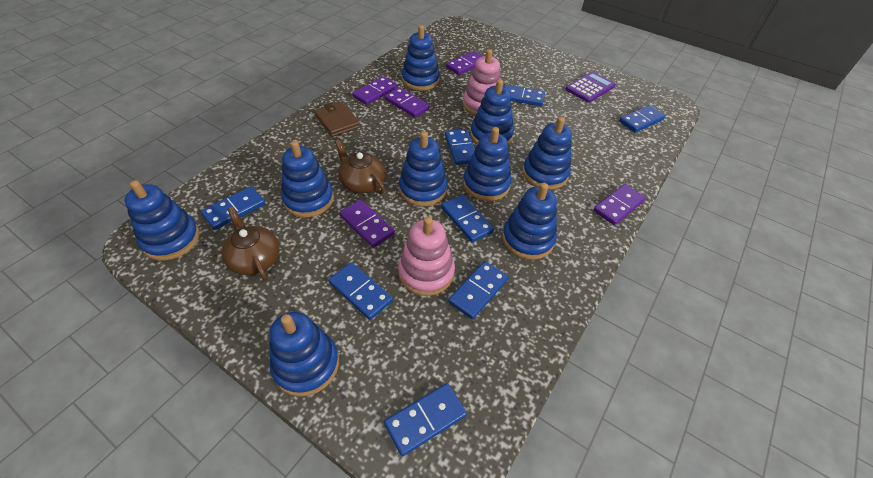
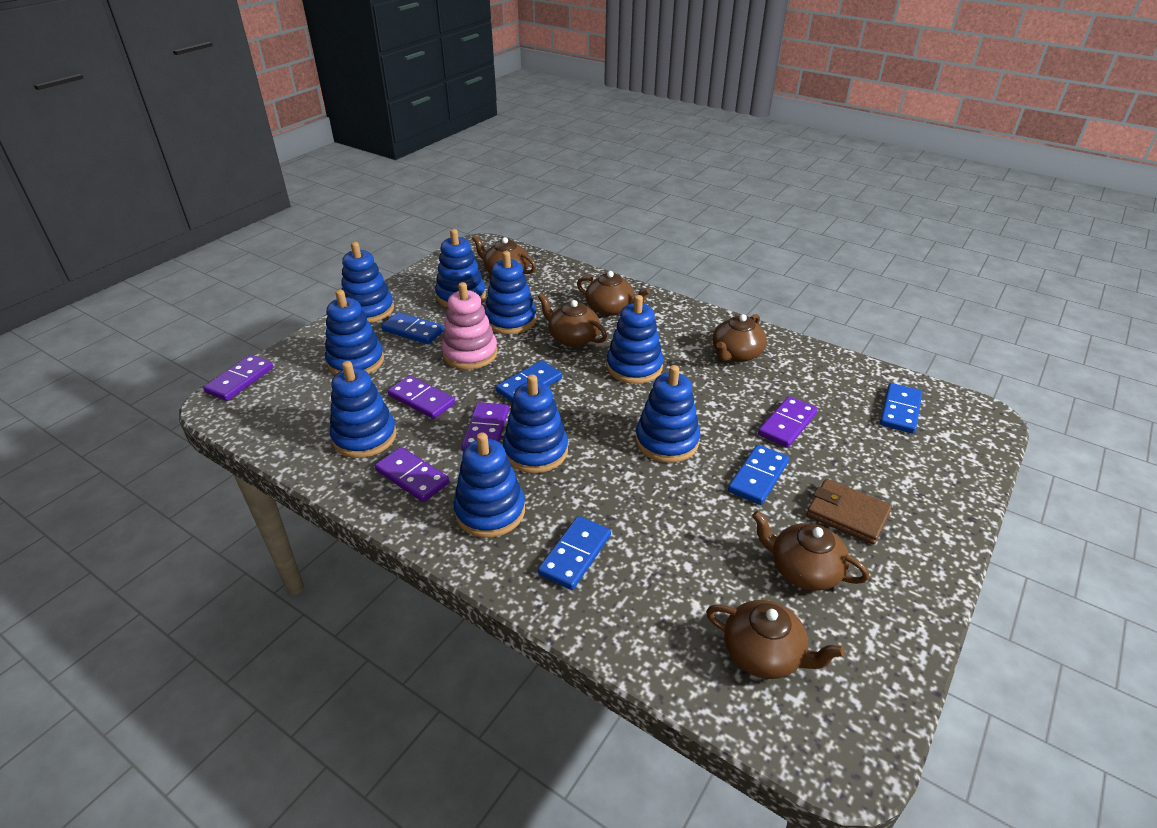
blue domino: 8 -> 5
brown teapot: 2 -> 6
pink stacking toy: 2 -> 1
purple calculator: 1 -> 0

